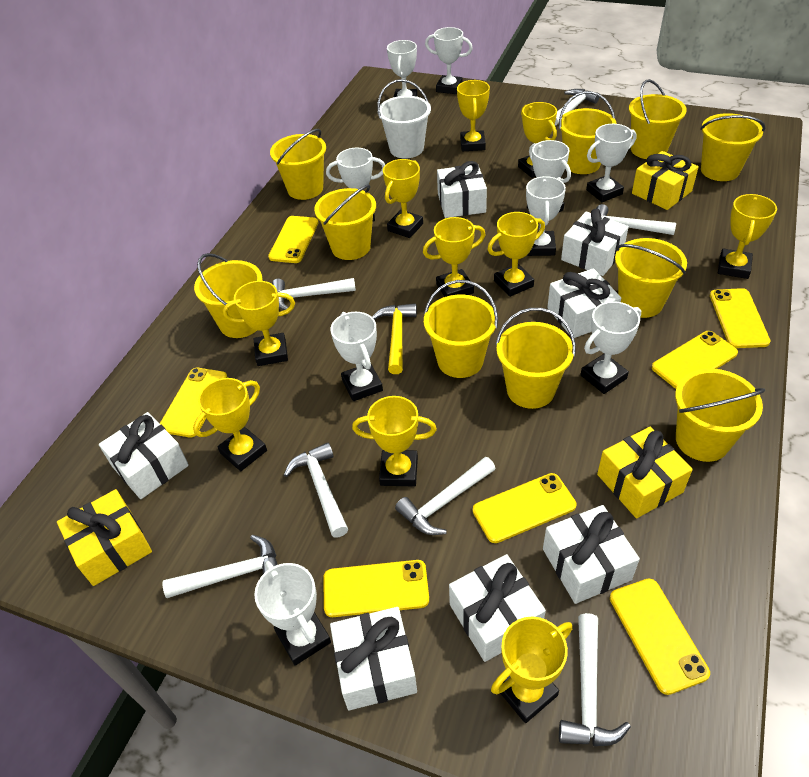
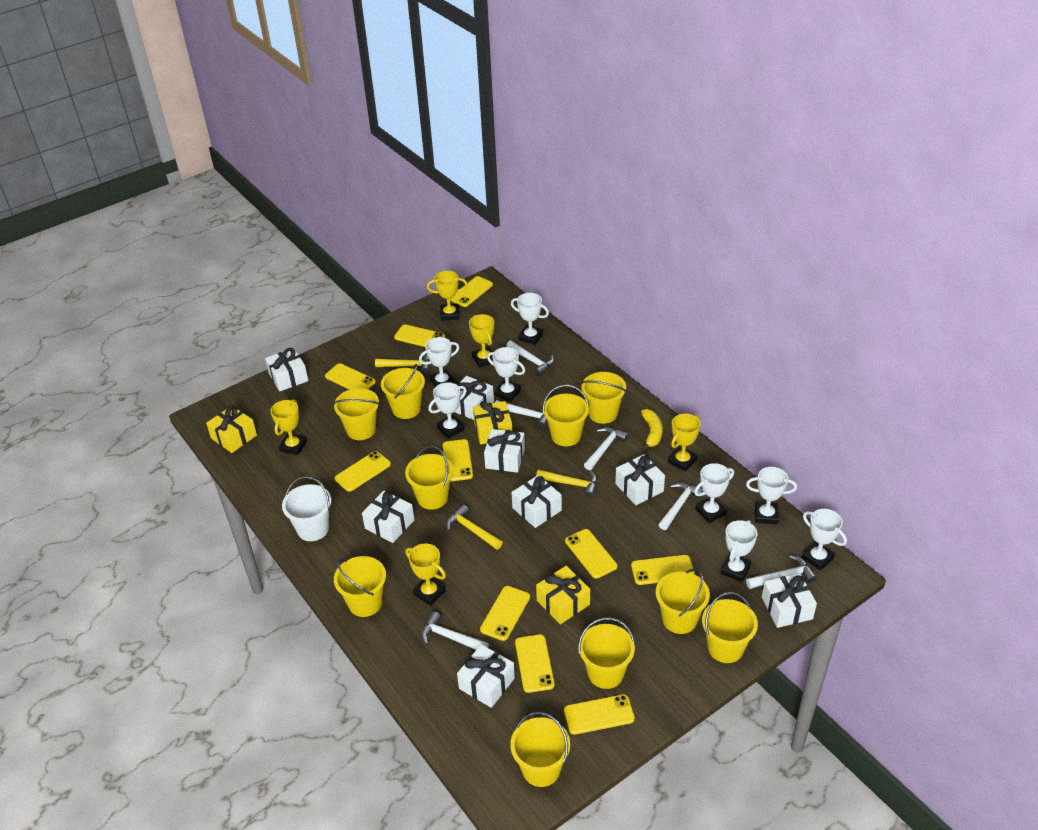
white gift: 7 -> 8
white hammer: 7 -> 6
white trophy: 9 -> 8
yellow banana: 0 -> 1
yellow hammer: 1 -> 3
yellow phone: 7 -> 10
yellow trophy: 10 -> 5

